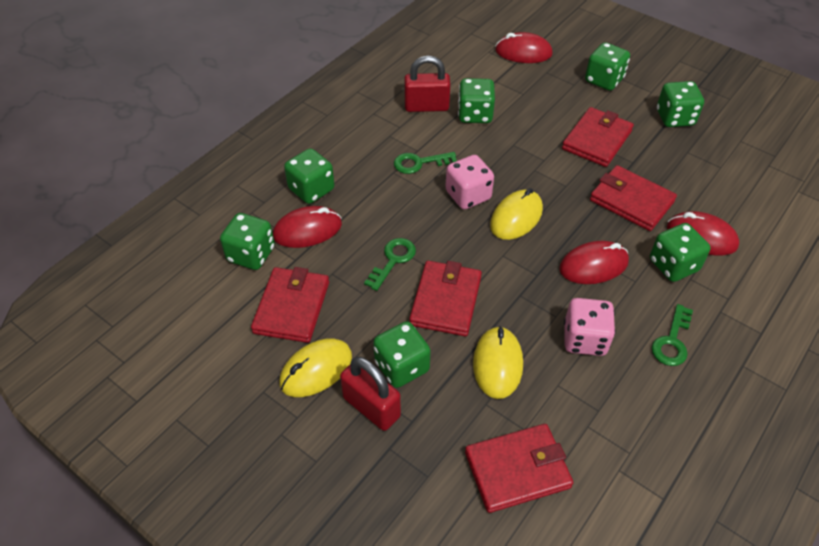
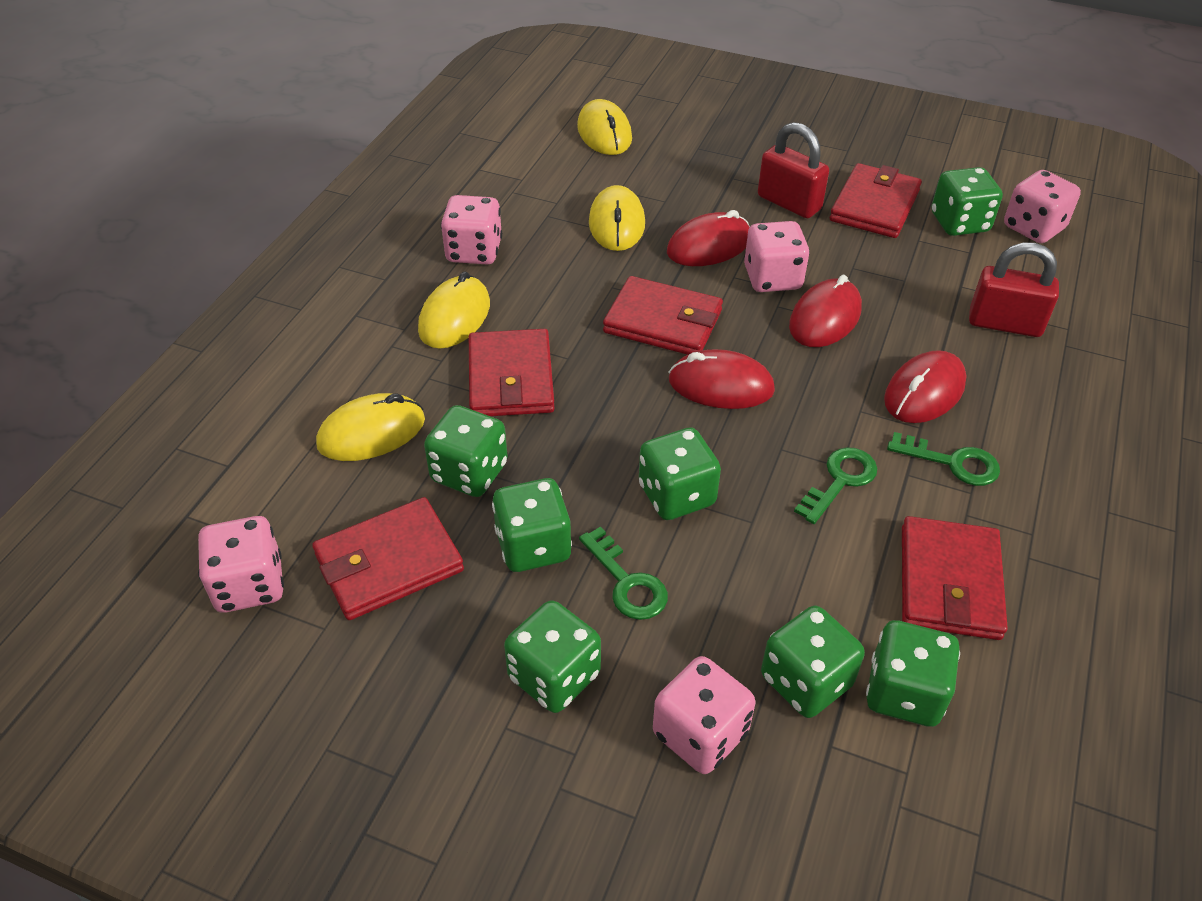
pink dice: 2 -> 5
yellow mouse: 3 -> 4

